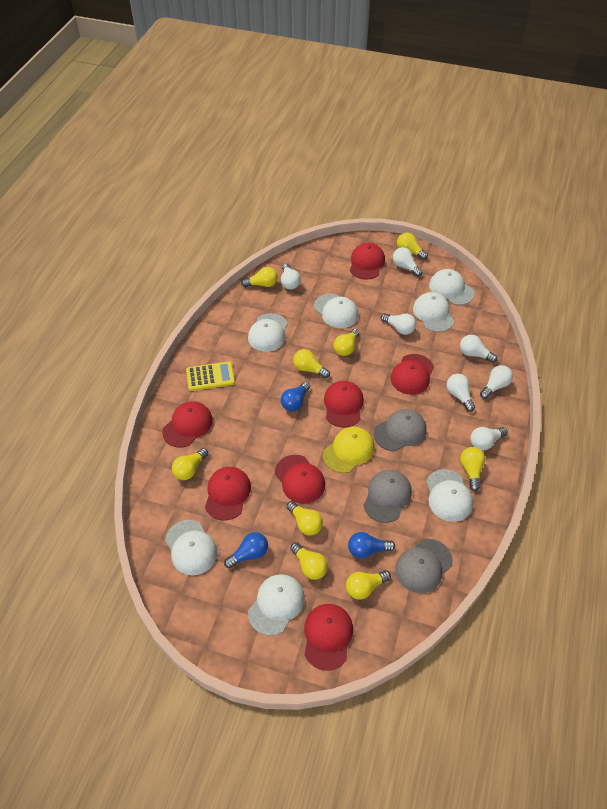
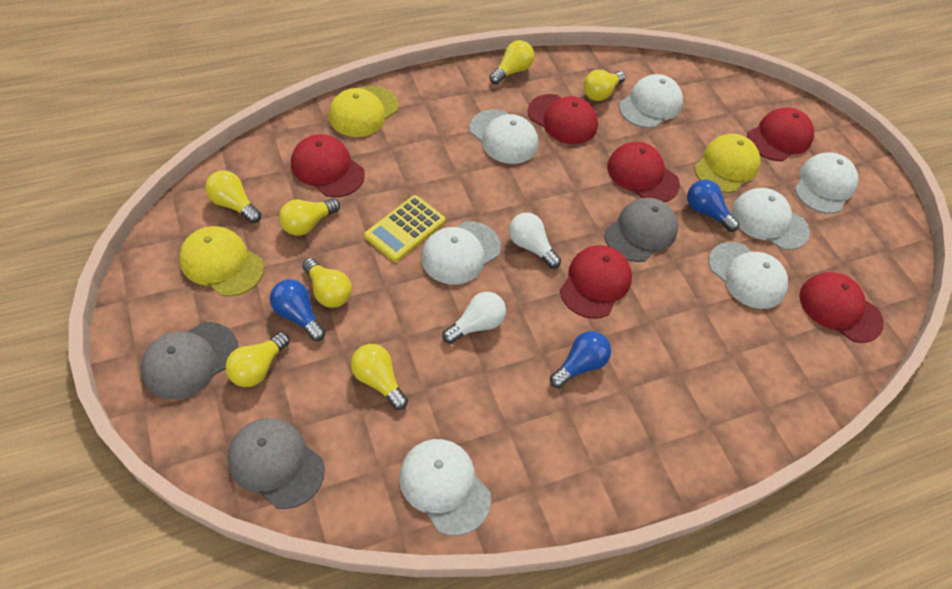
red cap: 7 -> 6
white light bulb: 7 -> 2
yellow cap: 1 -> 3
yellow light bulb: 9 -> 7

